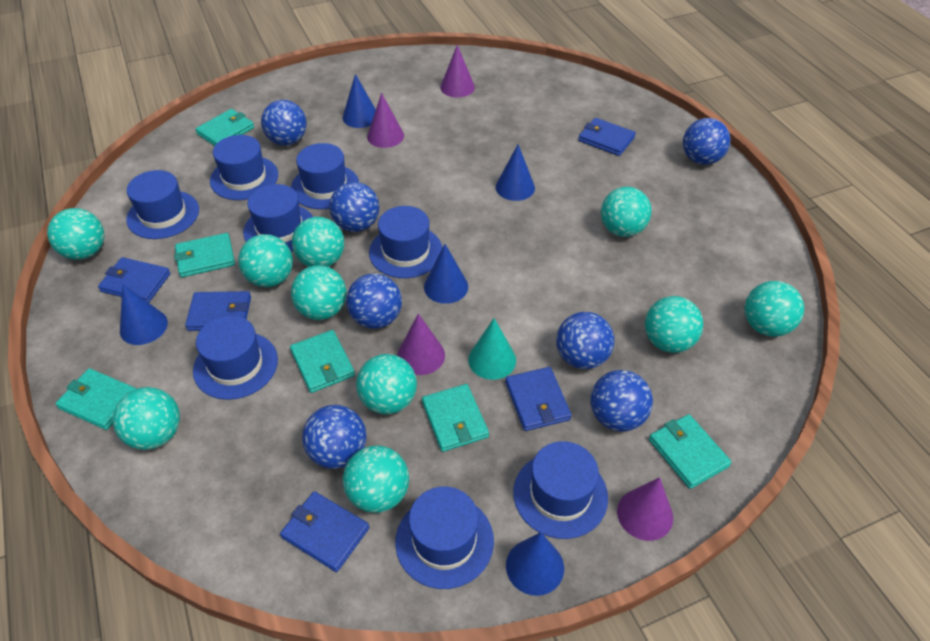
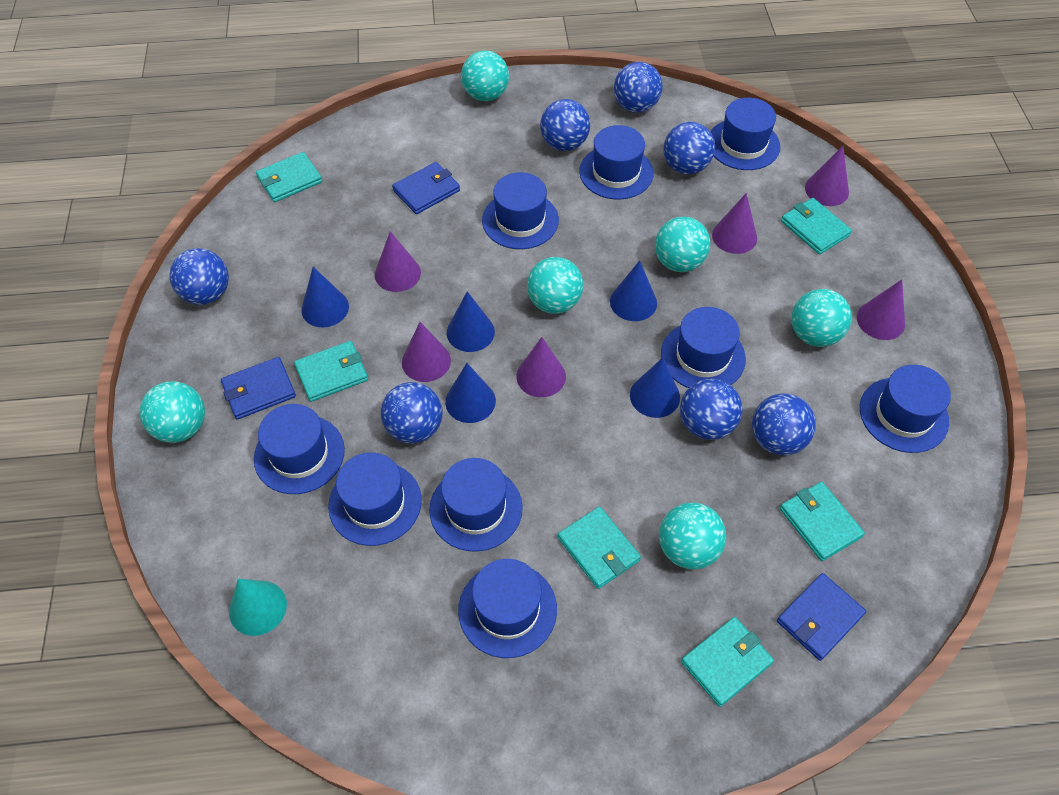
blue hat: 8 -> 9
blue wallet: 5 -> 3
purple cone: 4 -> 6
turquoise ball: 10 -> 6

